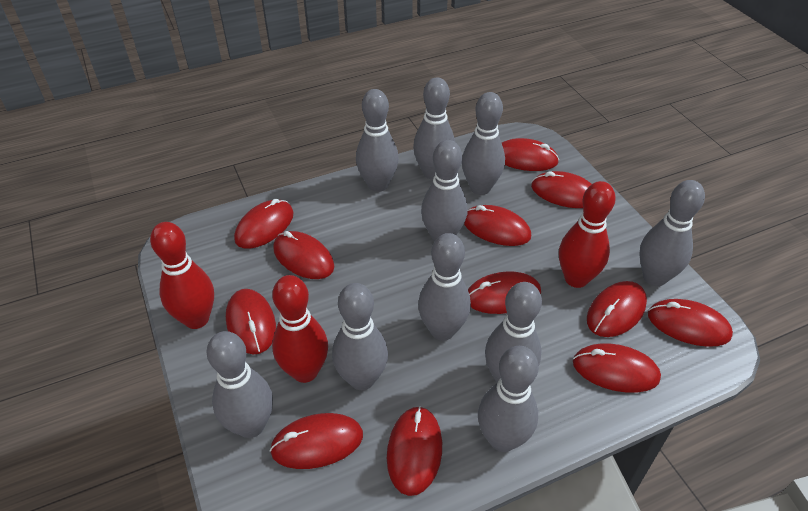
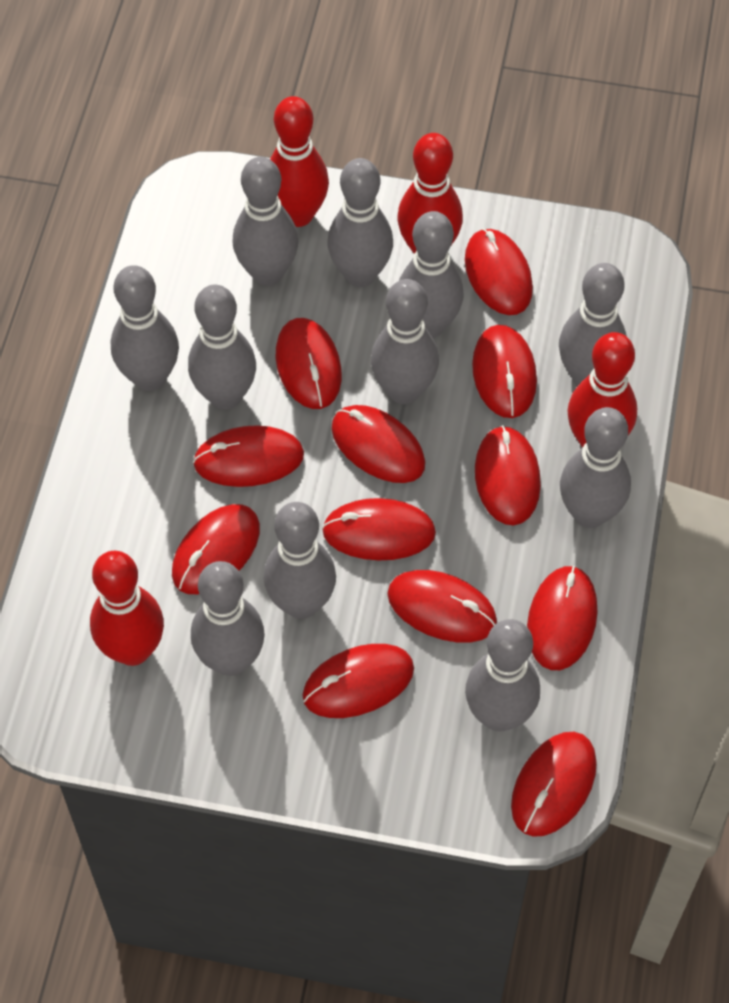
grey bowling pin: 10 -> 11
red bowling pin: 3 -> 4

